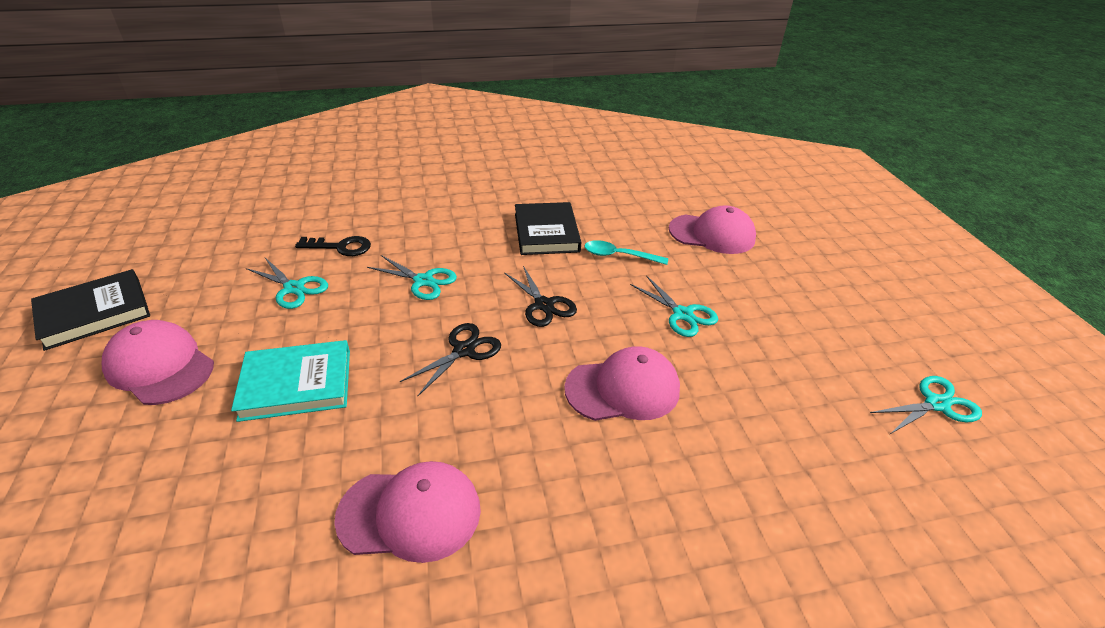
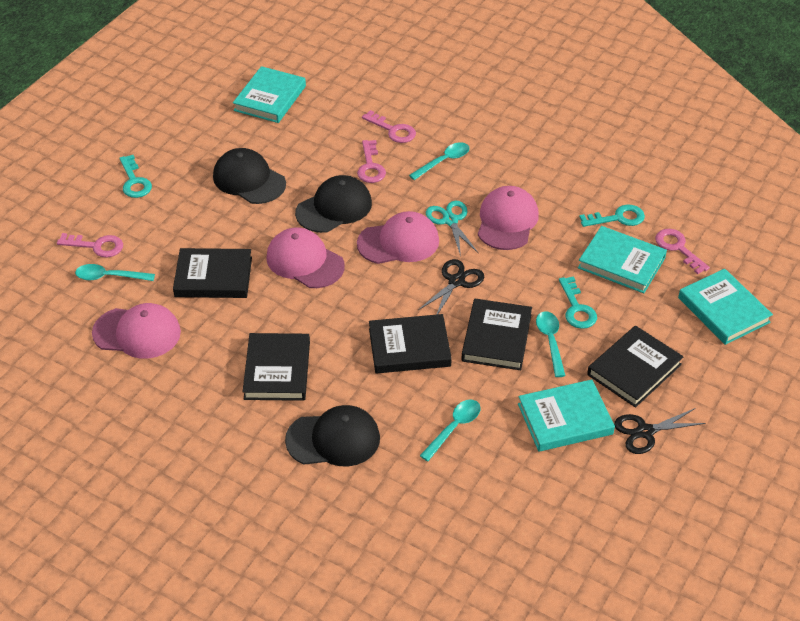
black book: 2 -> 5
black cap: 0 -> 3
black key: 1 -> 0
pink key: 0 -> 4
turquoise book: 1 -> 4
turquoise key: 0 -> 3
turquoise scissors: 4 -> 1
turquoise spoon: 1 -> 4

